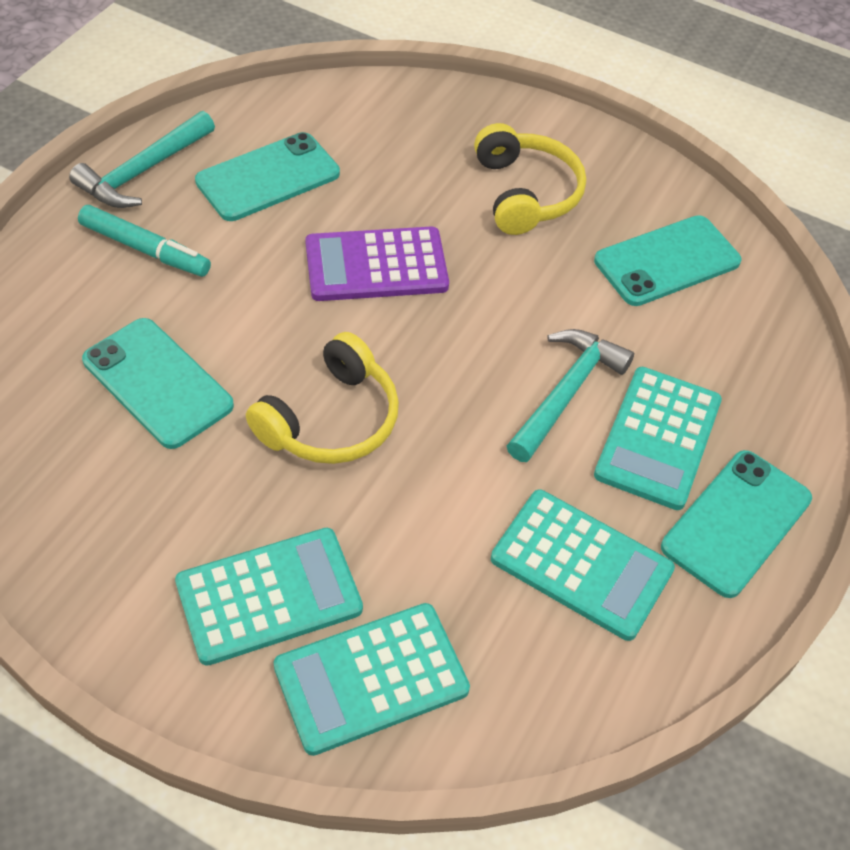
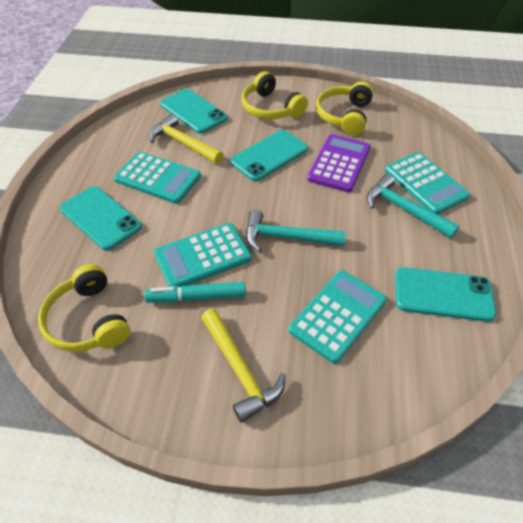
yellow hammer: 0 -> 2
yellow headphones: 2 -> 3

